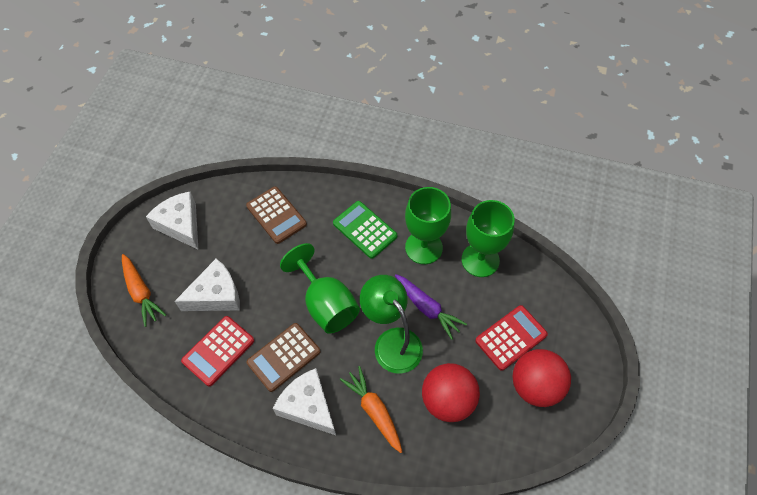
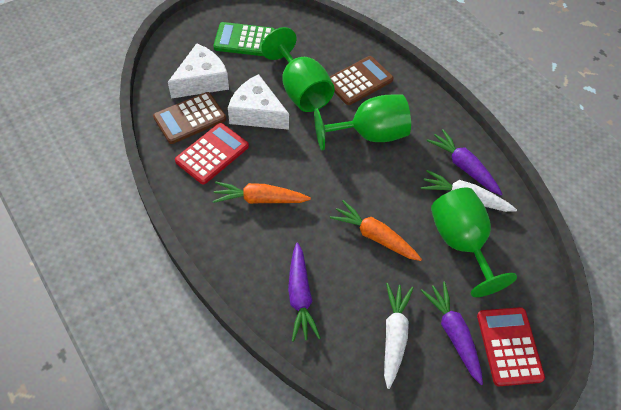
green lamp: 1 -> 0
purple carrot: 1 -> 3
red ball: 2 -> 0
white carrot: 0 -> 2
white cheese: 3 -> 2

